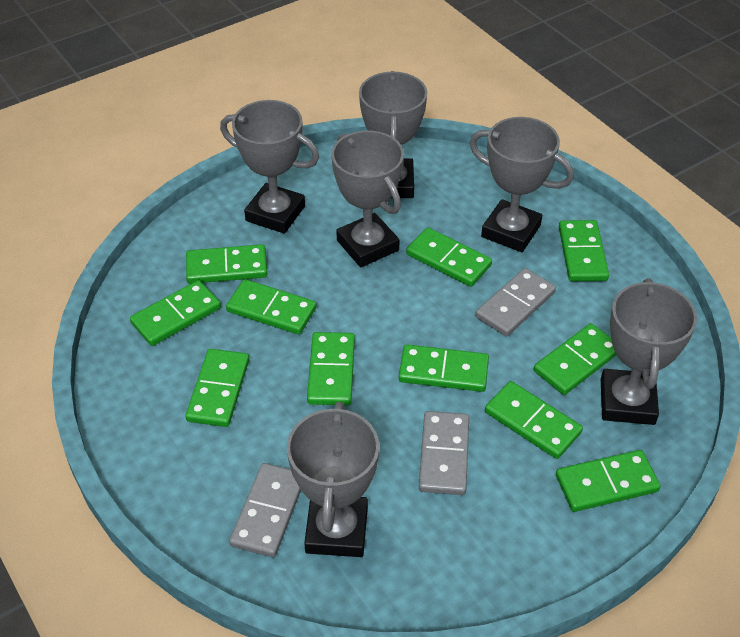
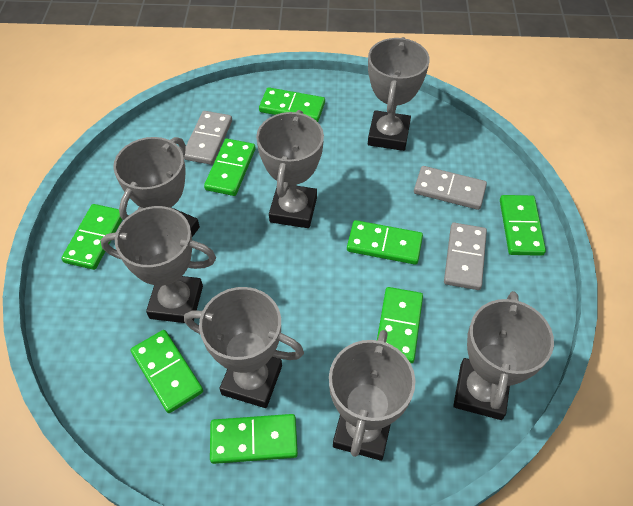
green domino: 11 -> 8
grey trophy: 6 -> 7

